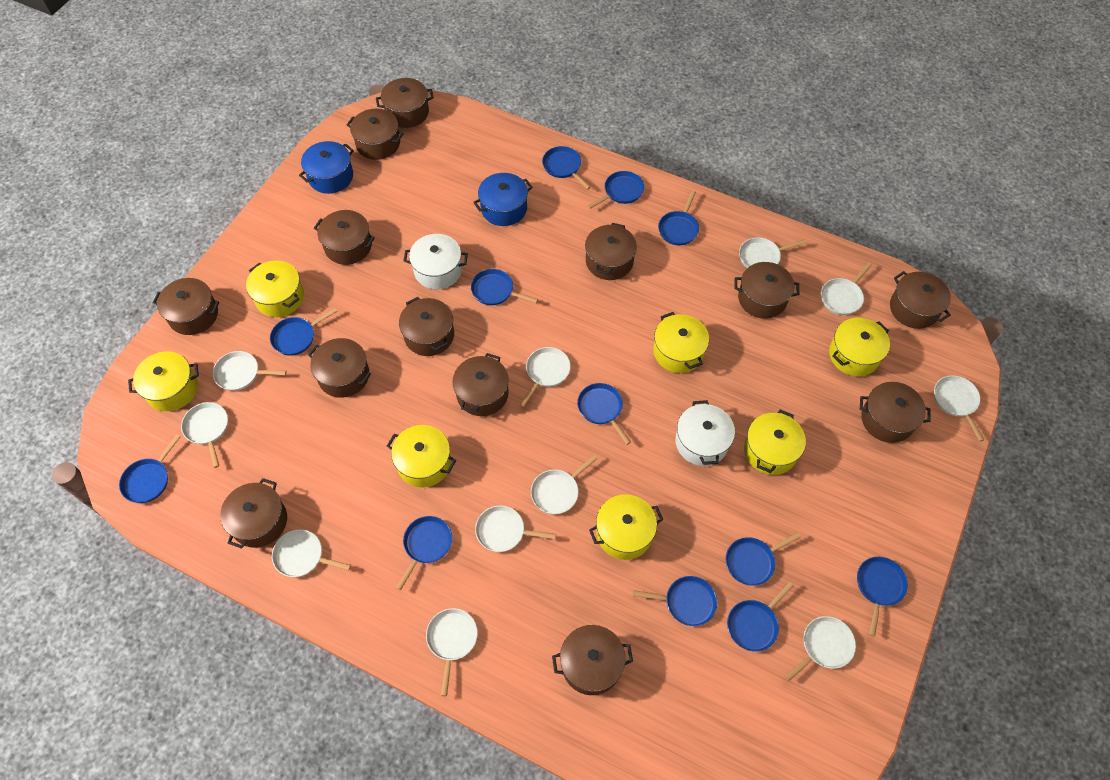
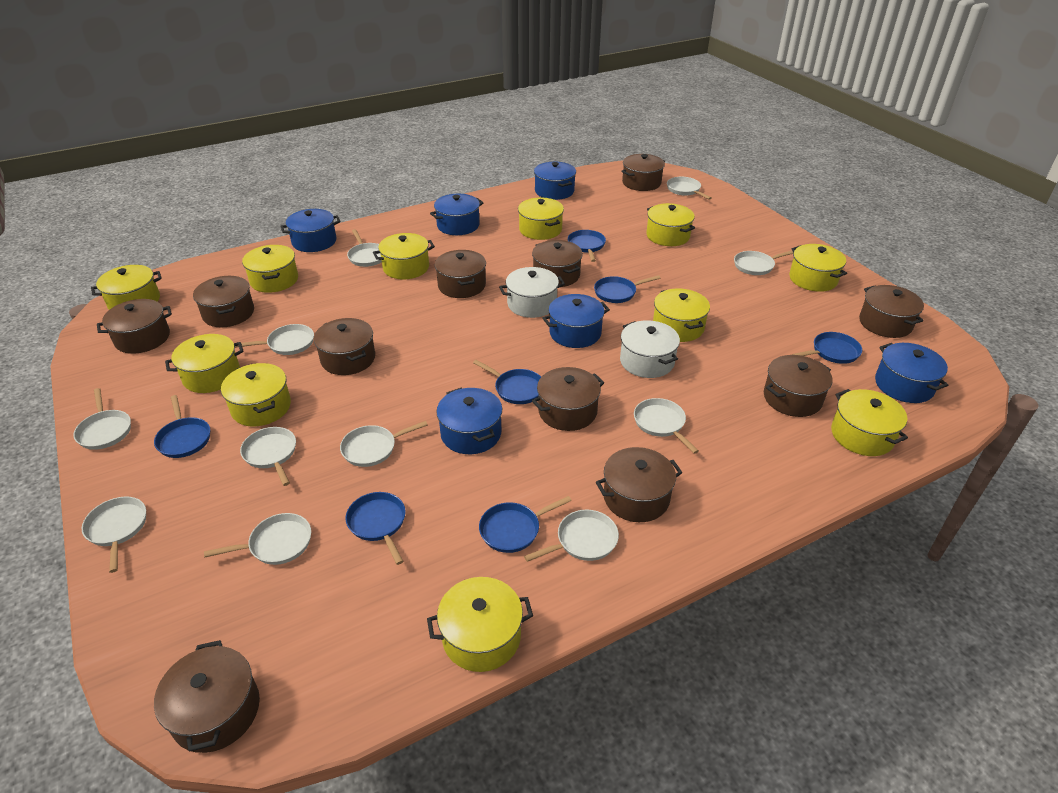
blue pan: 12 -> 7
blue pot: 2 -> 6
brown pot: 13 -> 11
yellow pot: 7 -> 11

